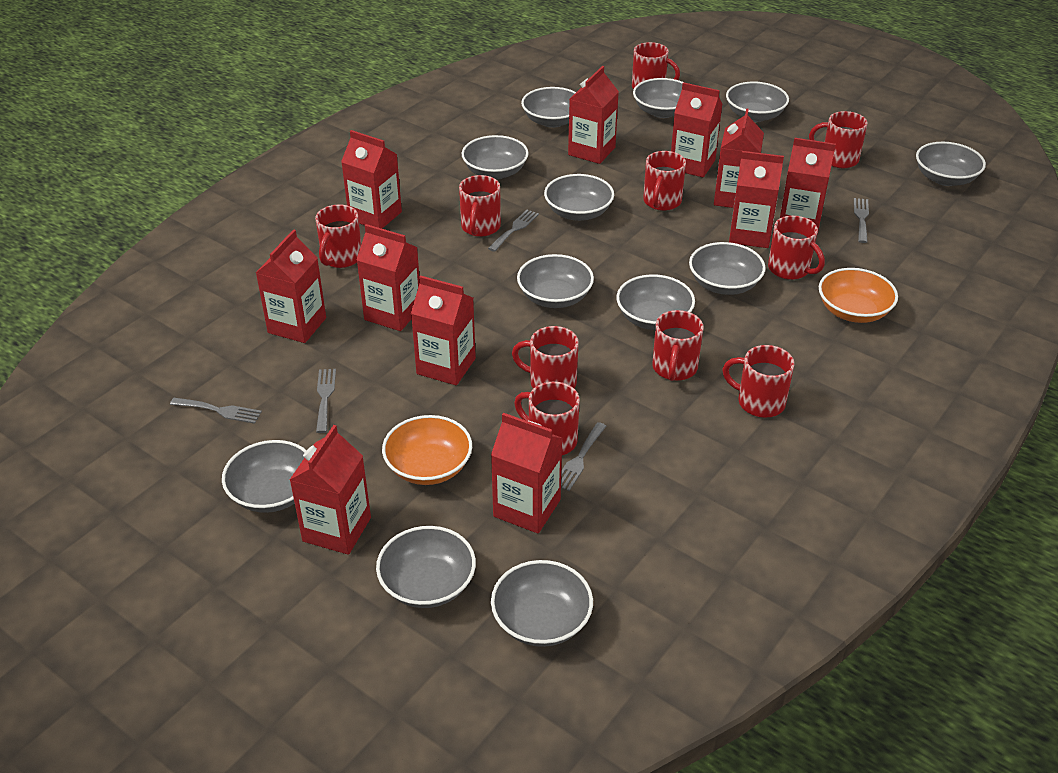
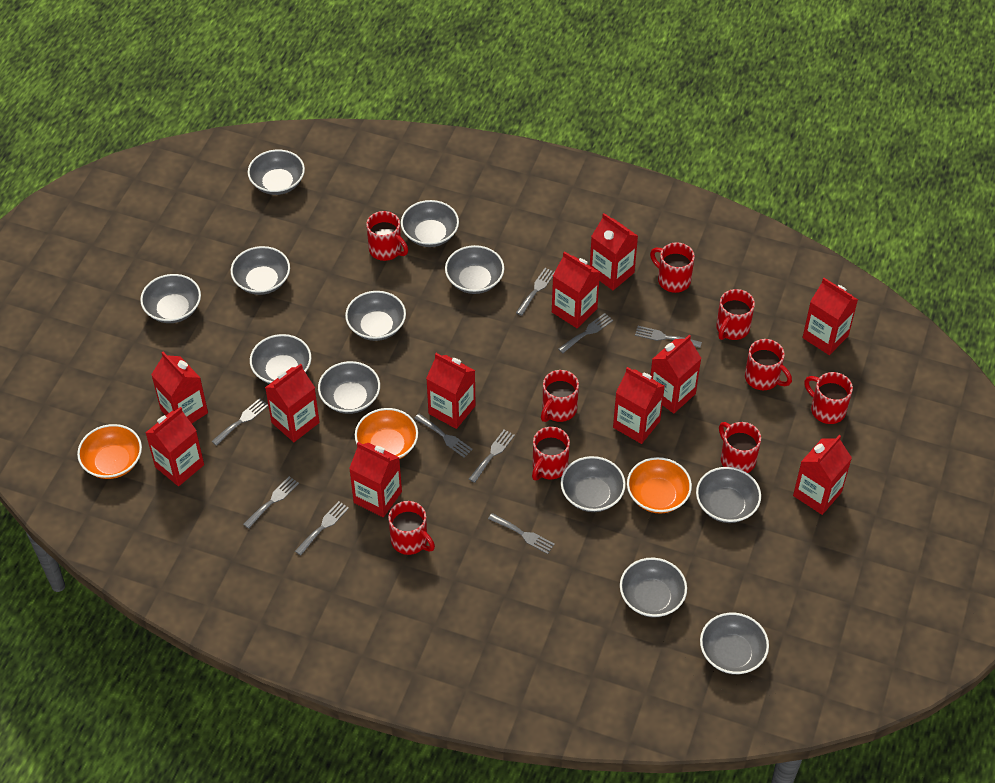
grey fork: 5 -> 9
orange bowl: 2 -> 3
red mug: 10 -> 9

